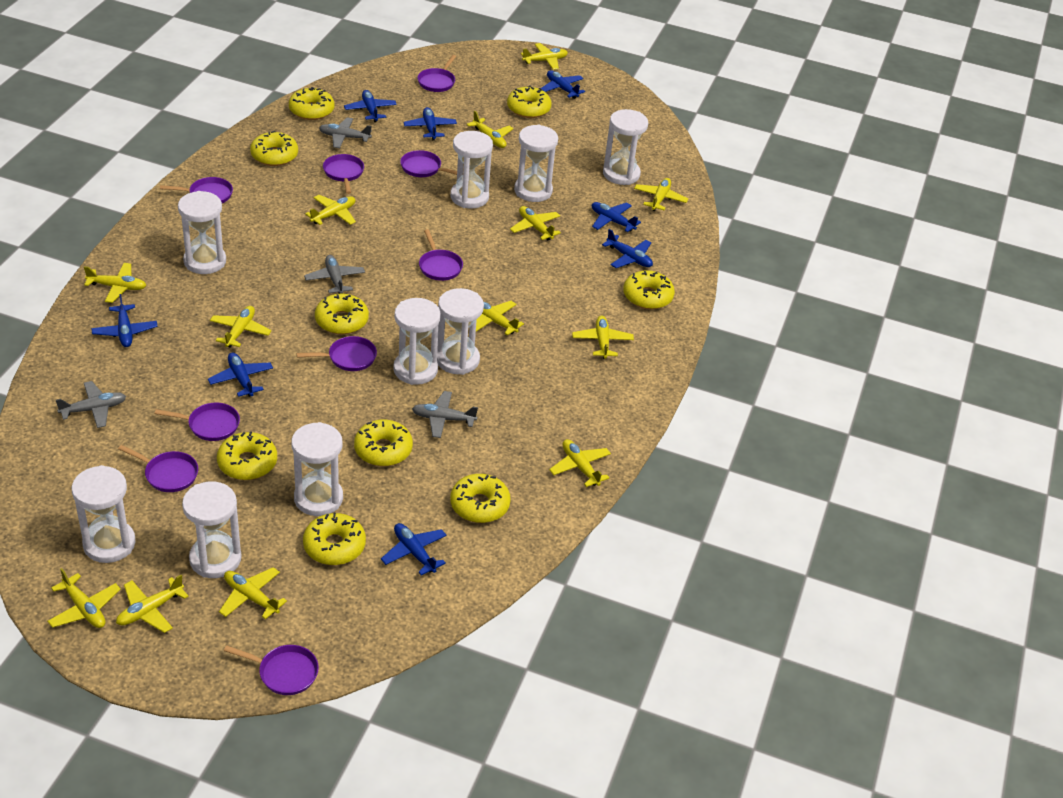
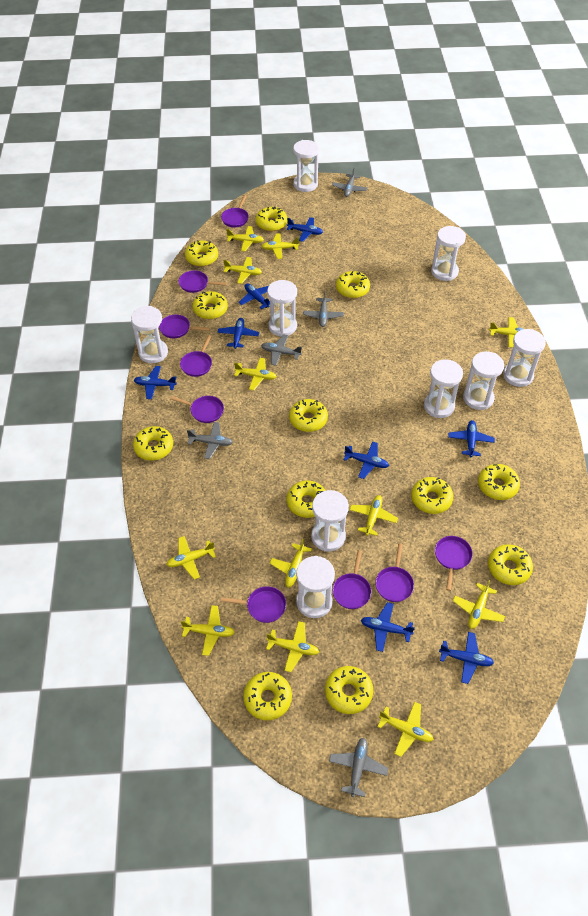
grey plane: 4 -> 5
yellow donut: 9 -> 12
yellow plane: 13 -> 12

